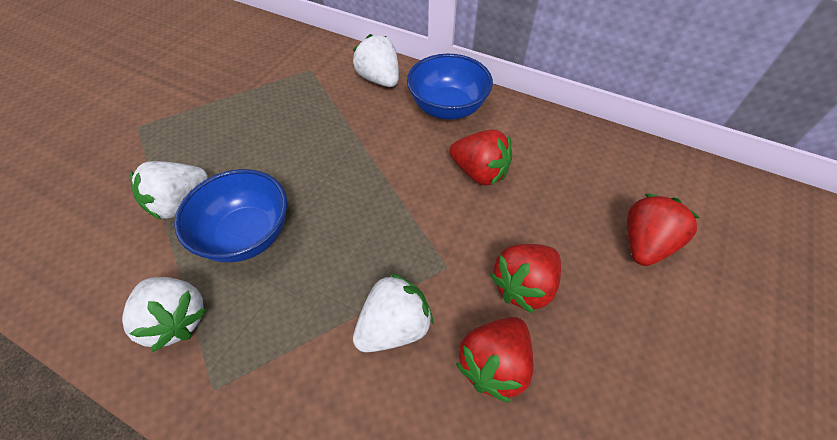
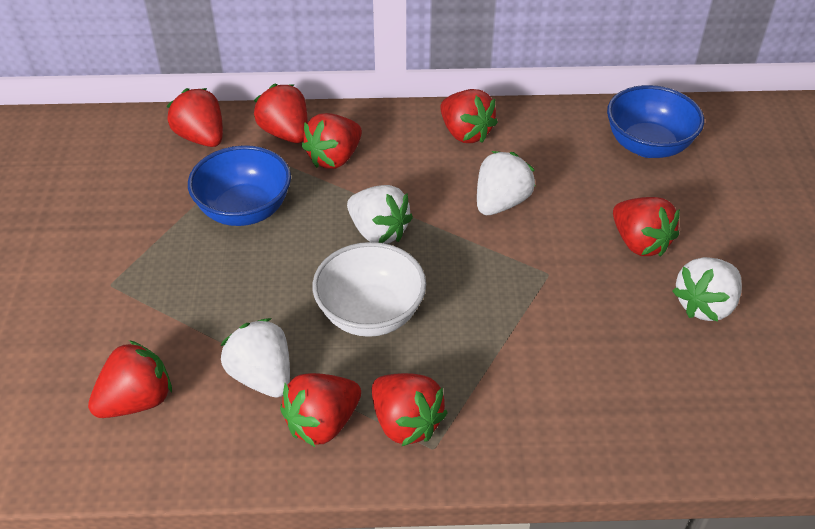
red strawberry: 4 -> 8
white bowl: 0 -> 1

